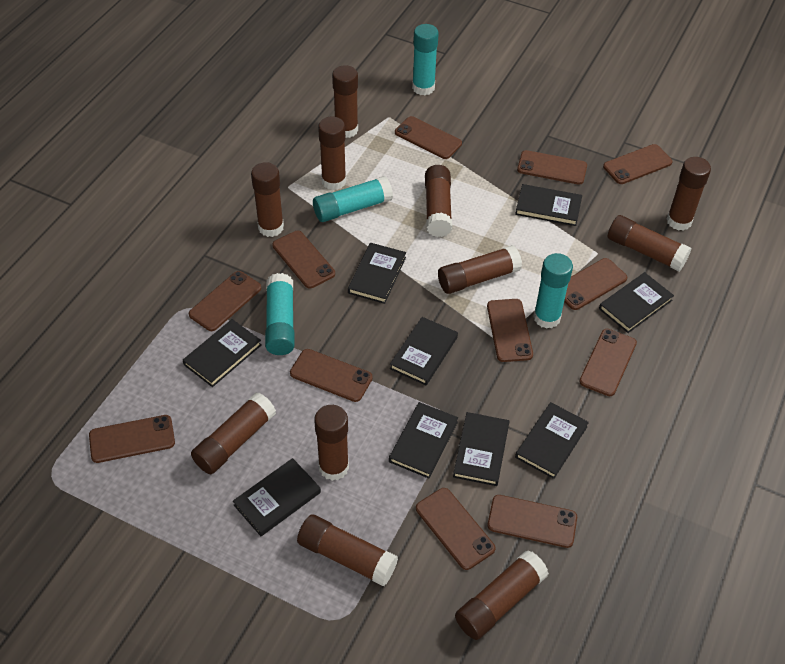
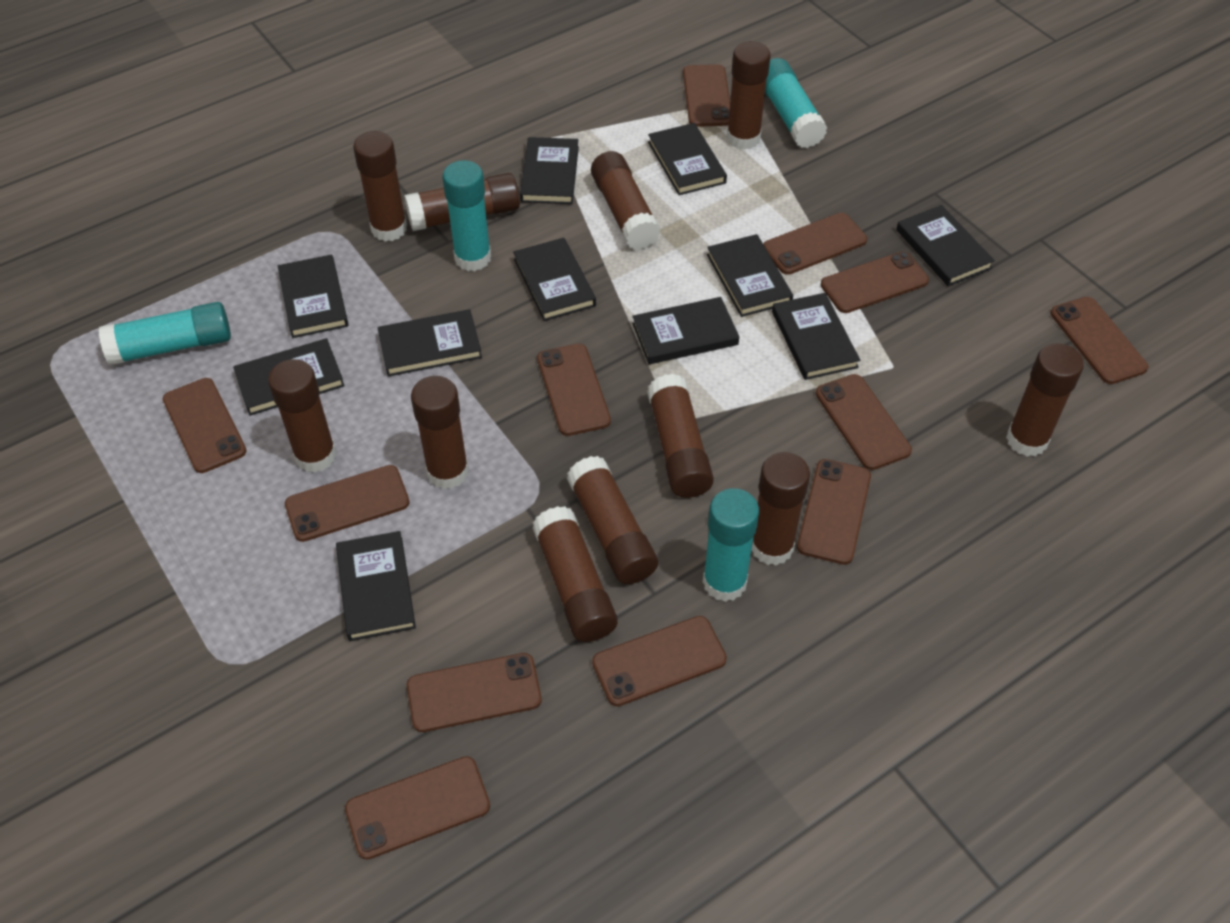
black book: 9 -> 11

